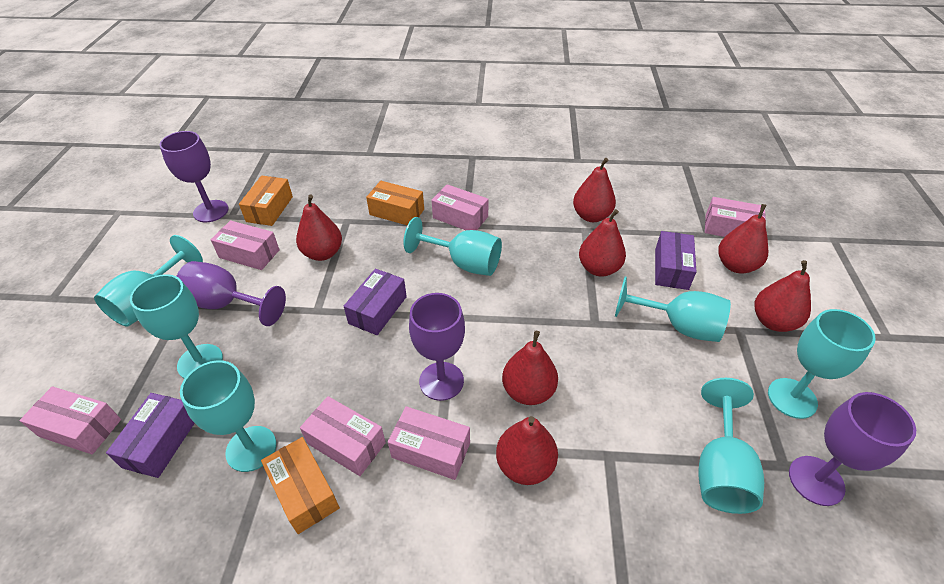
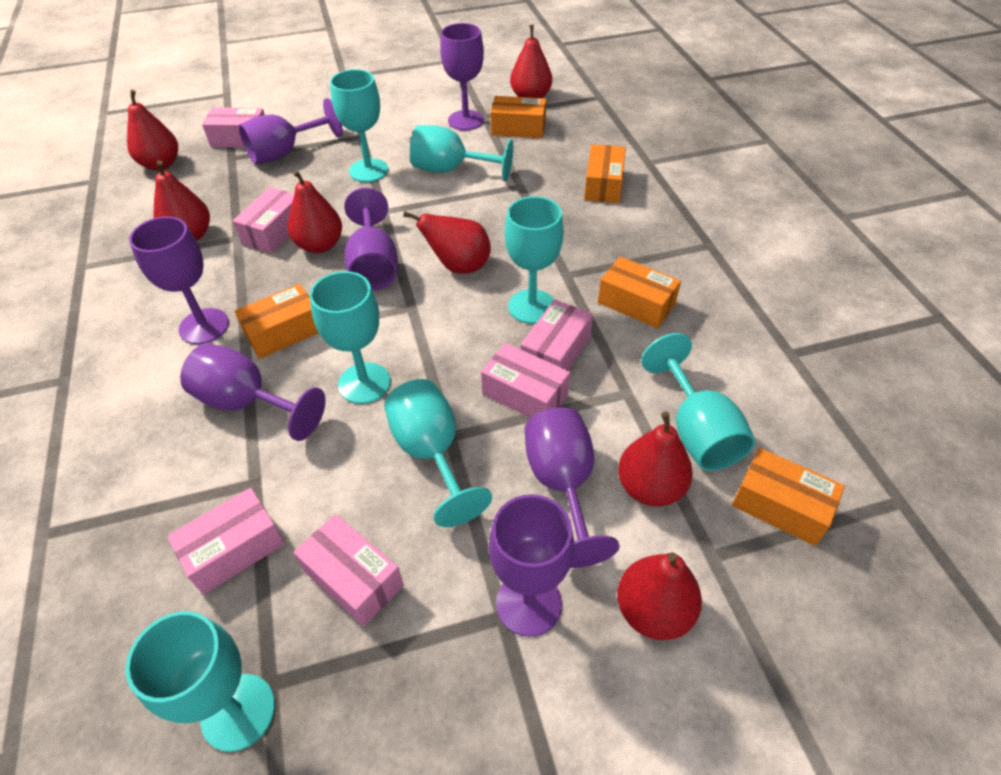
orange box: 3 -> 5
purple box: 3 -> 0
purple goblet: 4 -> 7

